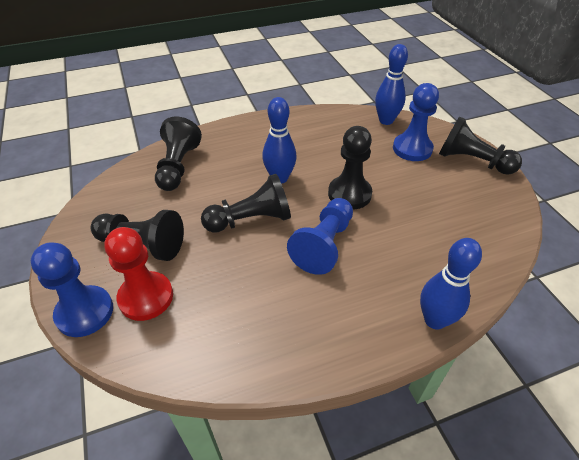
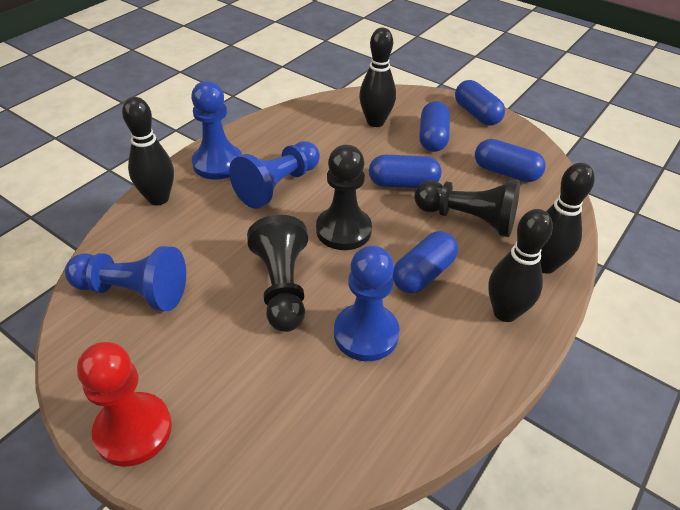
black bowling pin: 0 -> 4
black pawn: 5 -> 3
blue bowling pin: 3 -> 0
blue capsule: 0 -> 5
blue pawn: 3 -> 4

